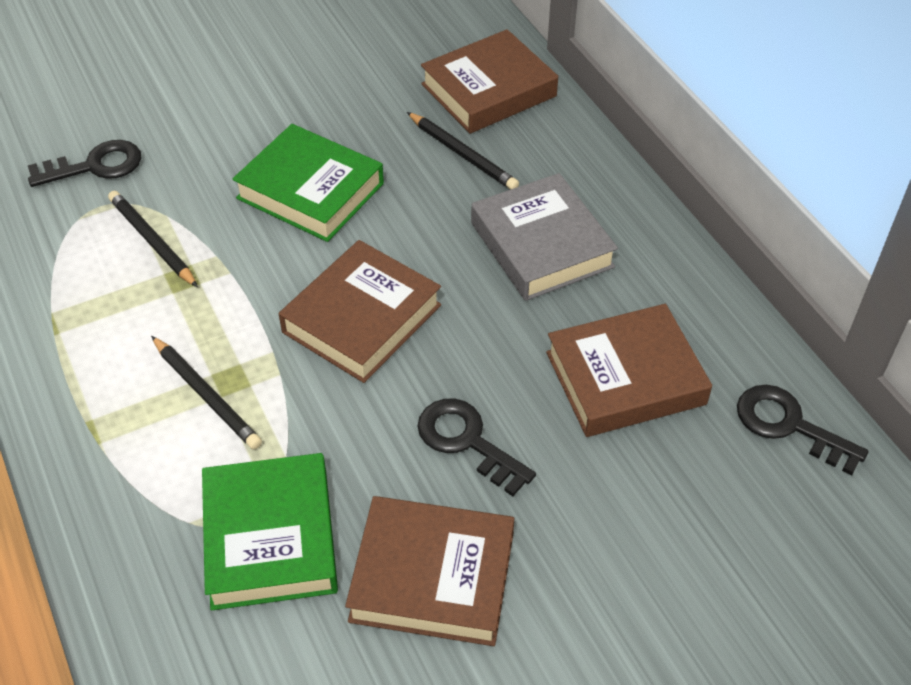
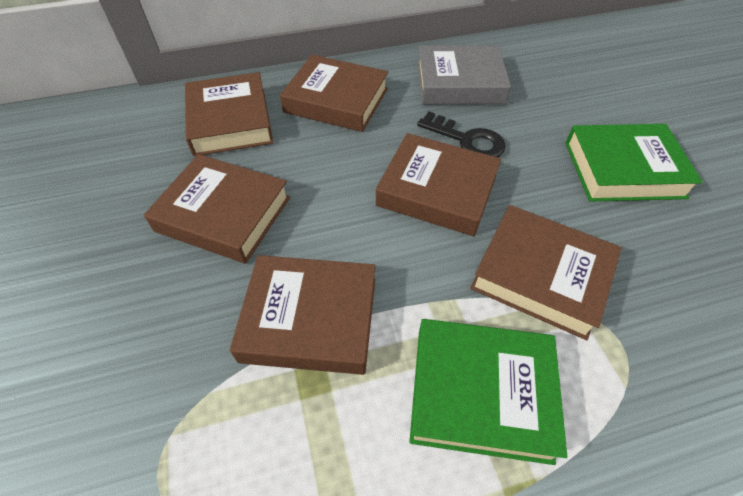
black key: 3 -> 1
black pencil: 3 -> 0
brown book: 4 -> 6

